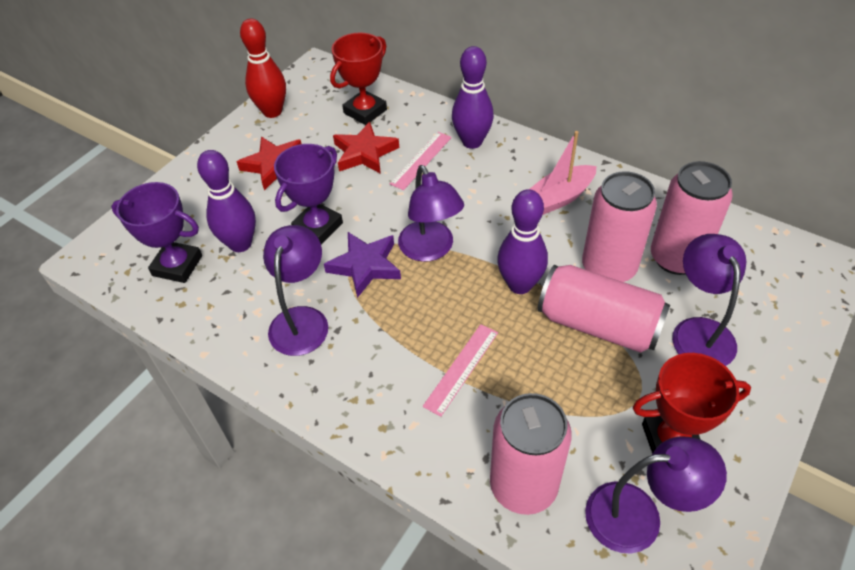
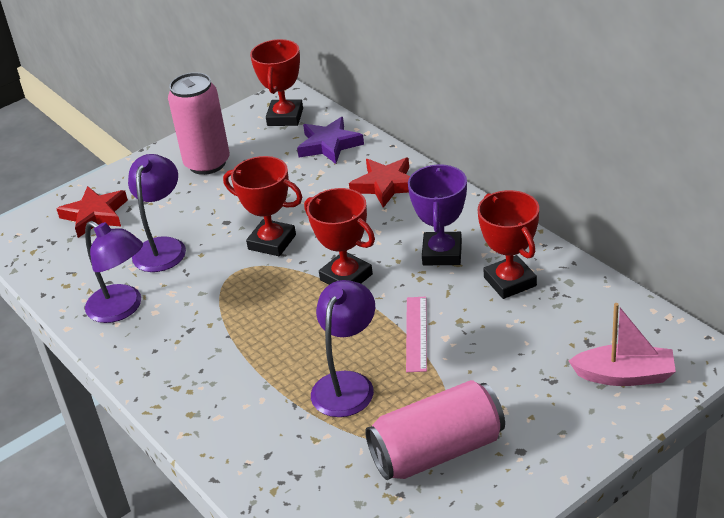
pink can: 4 -> 2
pink ruler: 2 -> 1
purple bowling pin: 3 -> 0
purple lamp: 4 -> 3
purple trophy: 2 -> 1
red bowling pin: 1 -> 0
red trophy: 2 -> 4

